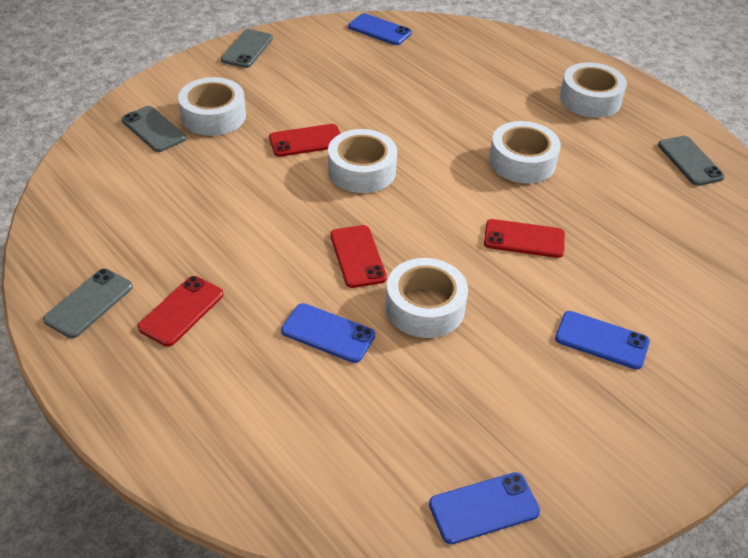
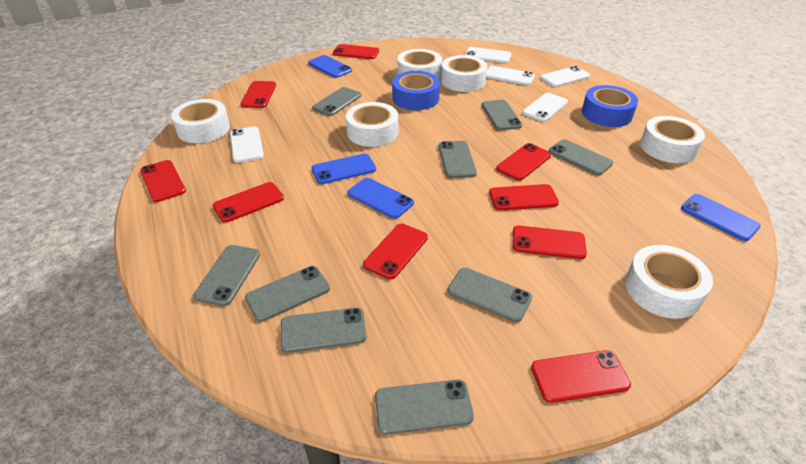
blue tape: 0 -> 2
grey phone: 4 -> 9
red phone: 4 -> 9
white phone: 0 -> 5
white tape: 5 -> 6

